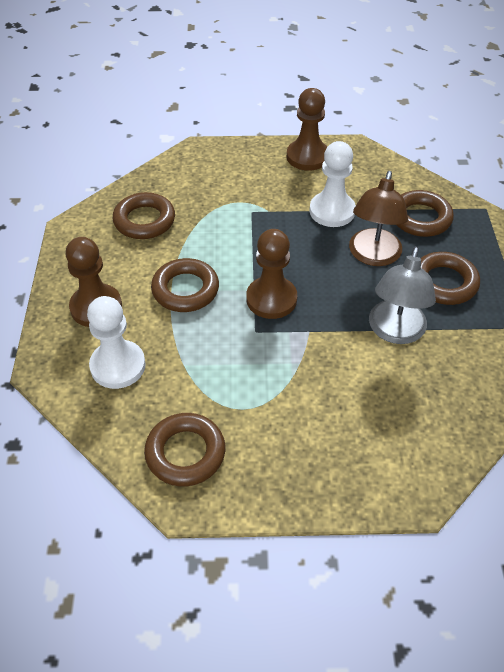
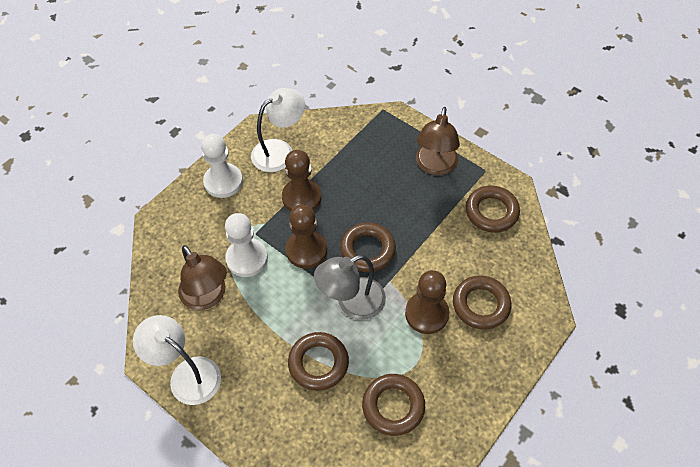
brown lamp: 1 -> 2
white lamp: 0 -> 2

